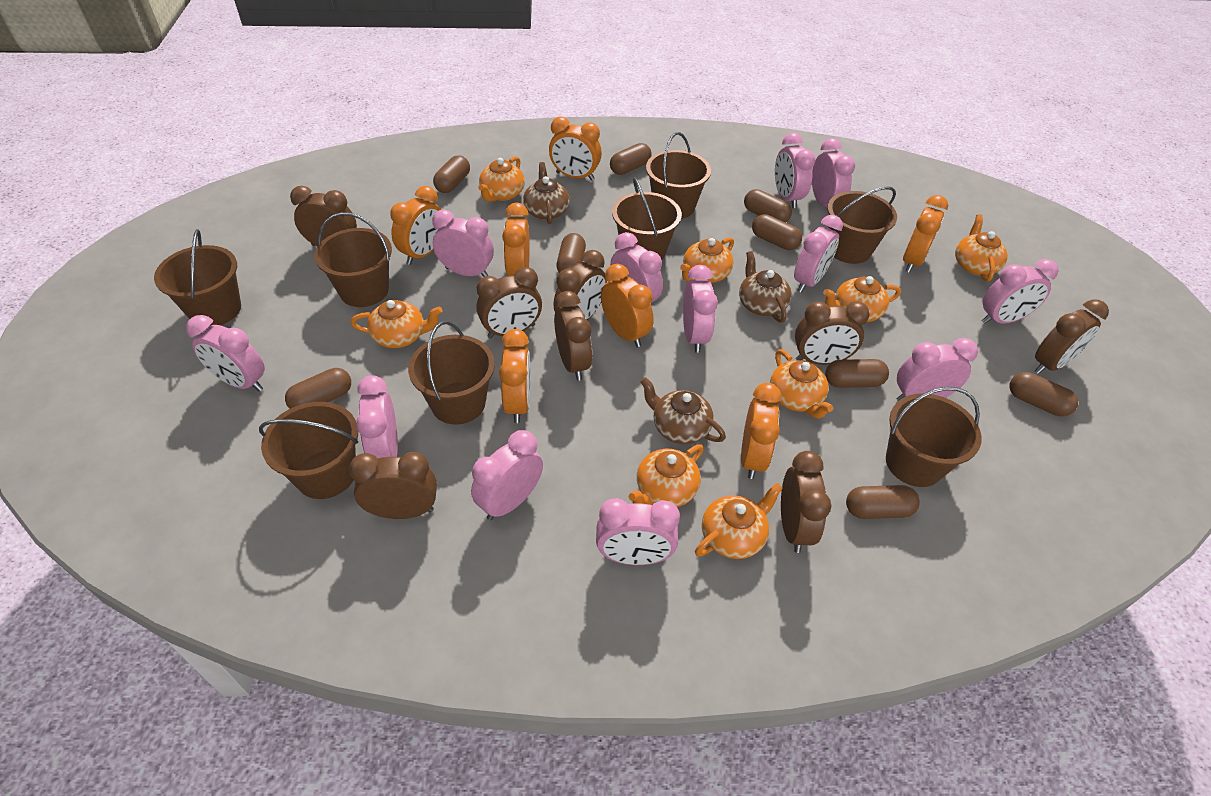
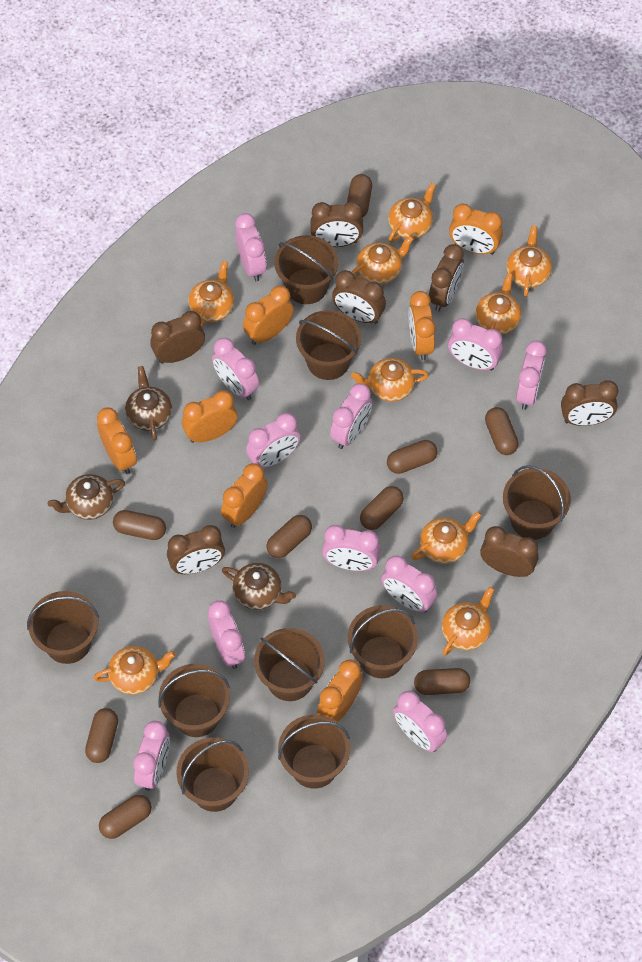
brown bucket: 8 -> 9
brown clock: 8 -> 7
orange teapot: 8 -> 9
pink clock: 12 -> 11

